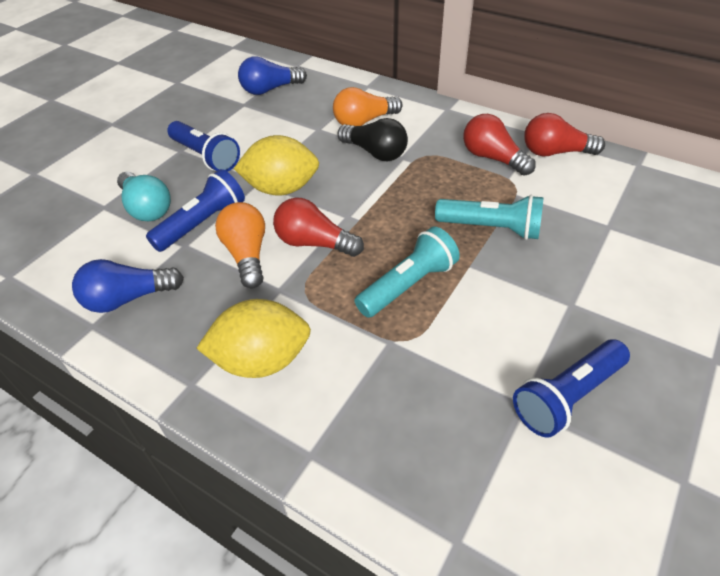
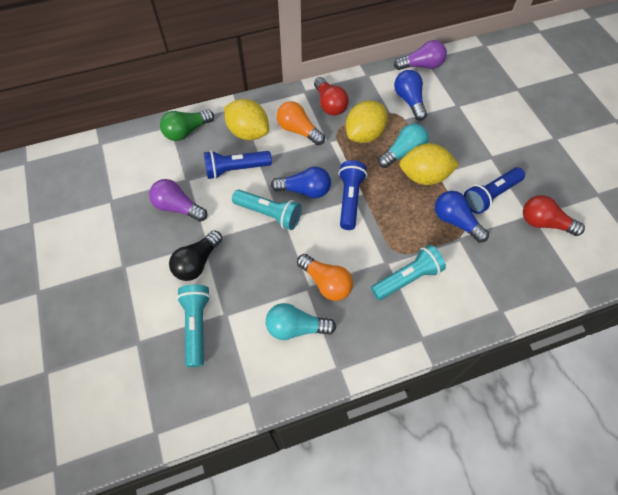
blue light bulb: 2 -> 3
green light bulb: 0 -> 1
purple light bulb: 0 -> 2
red light bulb: 3 -> 2
turquoise flashlight: 2 -> 3
turquoise light bulb: 1 -> 2
yellow lemon: 2 -> 3

